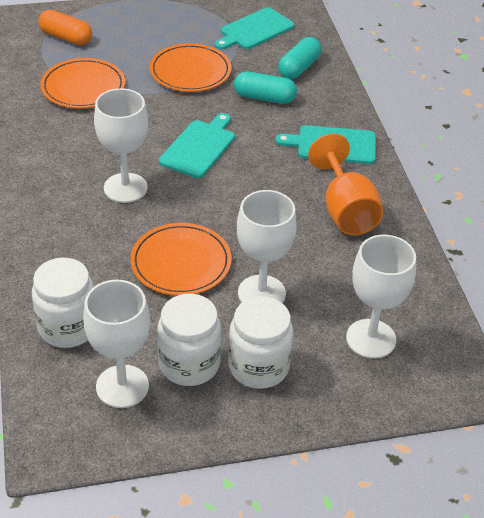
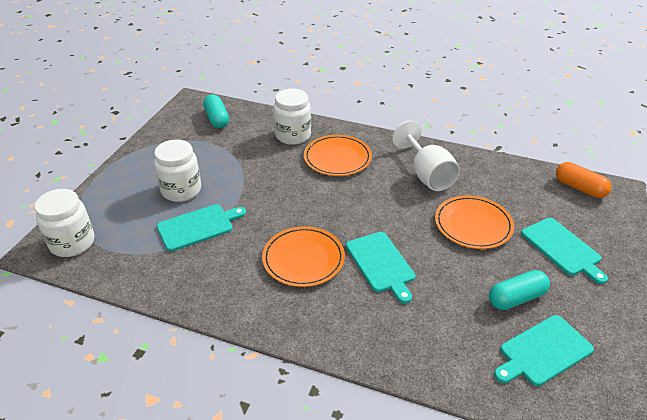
orange goblet: 1 -> 0
turquoise cutting board: 3 -> 4
white goblet: 4 -> 1

